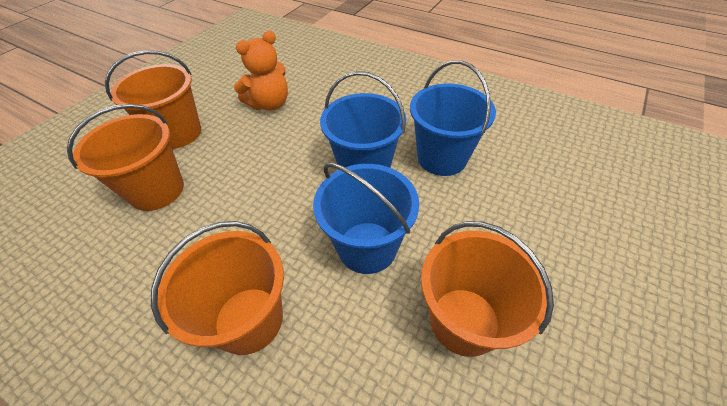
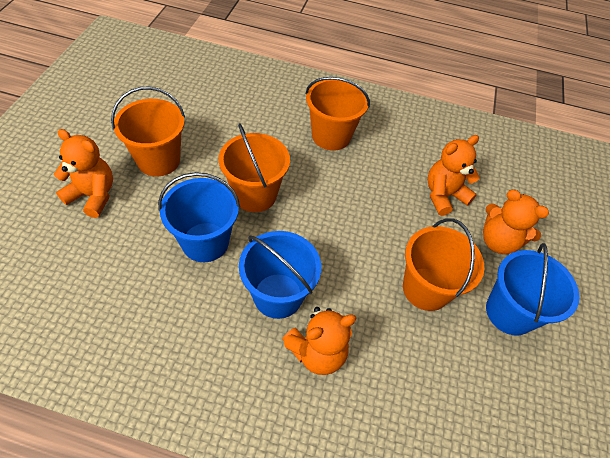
orange teddy bear: 1 -> 4

